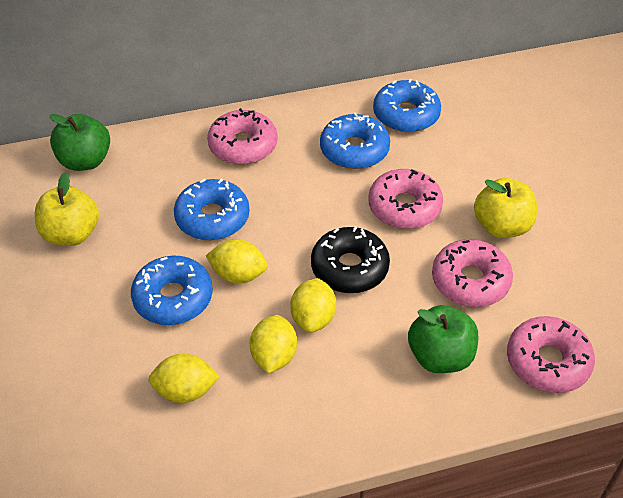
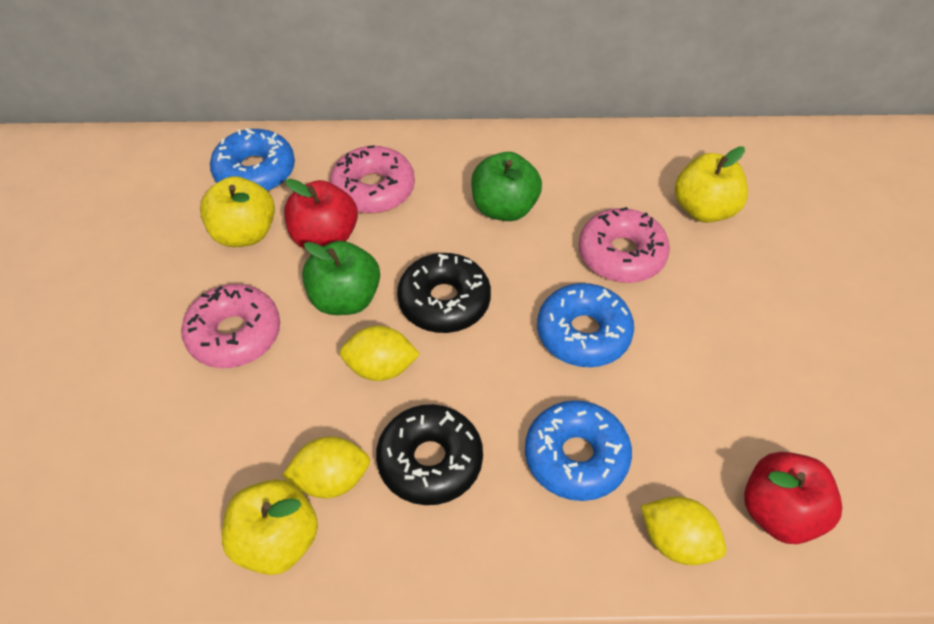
black donut: 1 -> 2
blue donut: 4 -> 3
pink donut: 4 -> 3
red apple: 0 -> 2
yellow apple: 2 -> 3
yellow lemon: 4 -> 3

